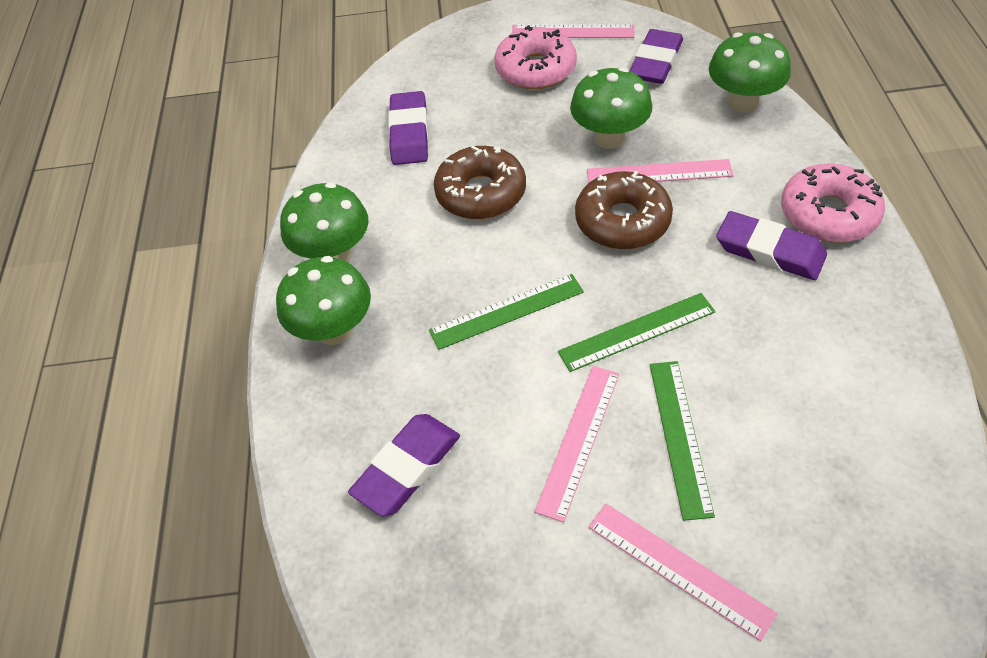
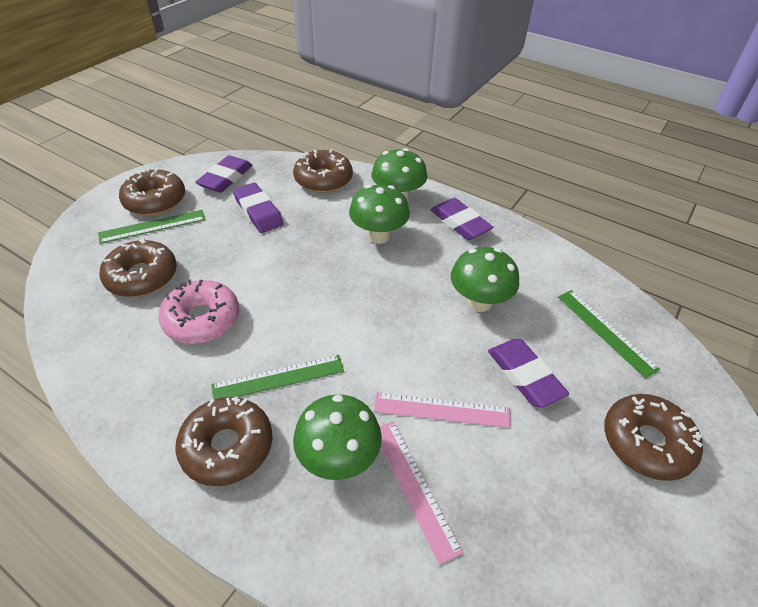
brown donut: 2 -> 5
pink donut: 2 -> 1
pink ruler: 4 -> 2

